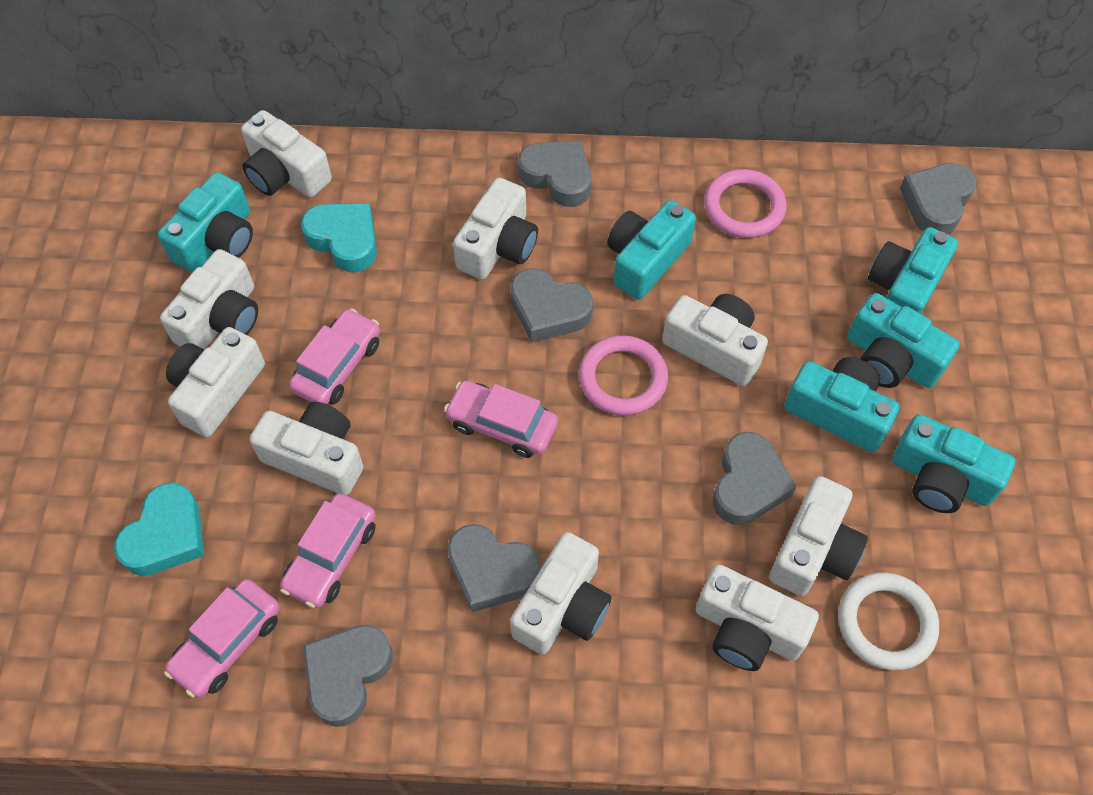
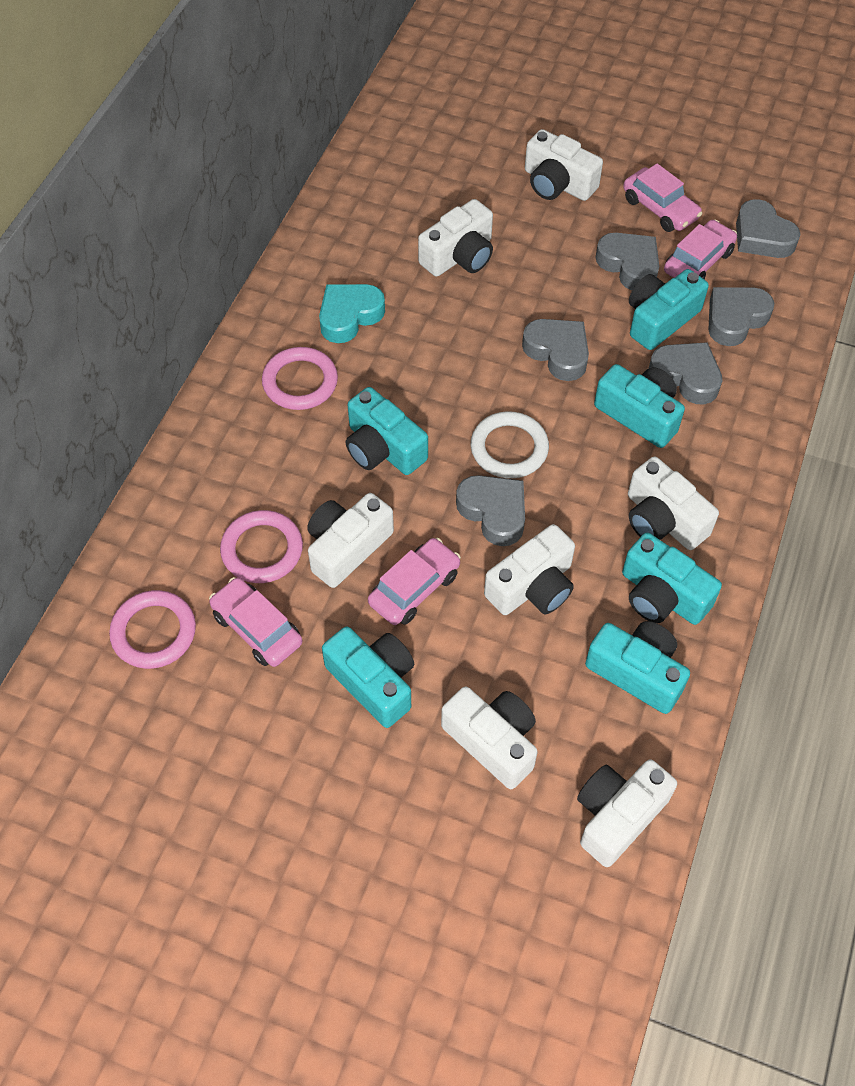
pink ring: 2 -> 3
turquoise heart: 2 -> 1
white camera: 9 -> 7

